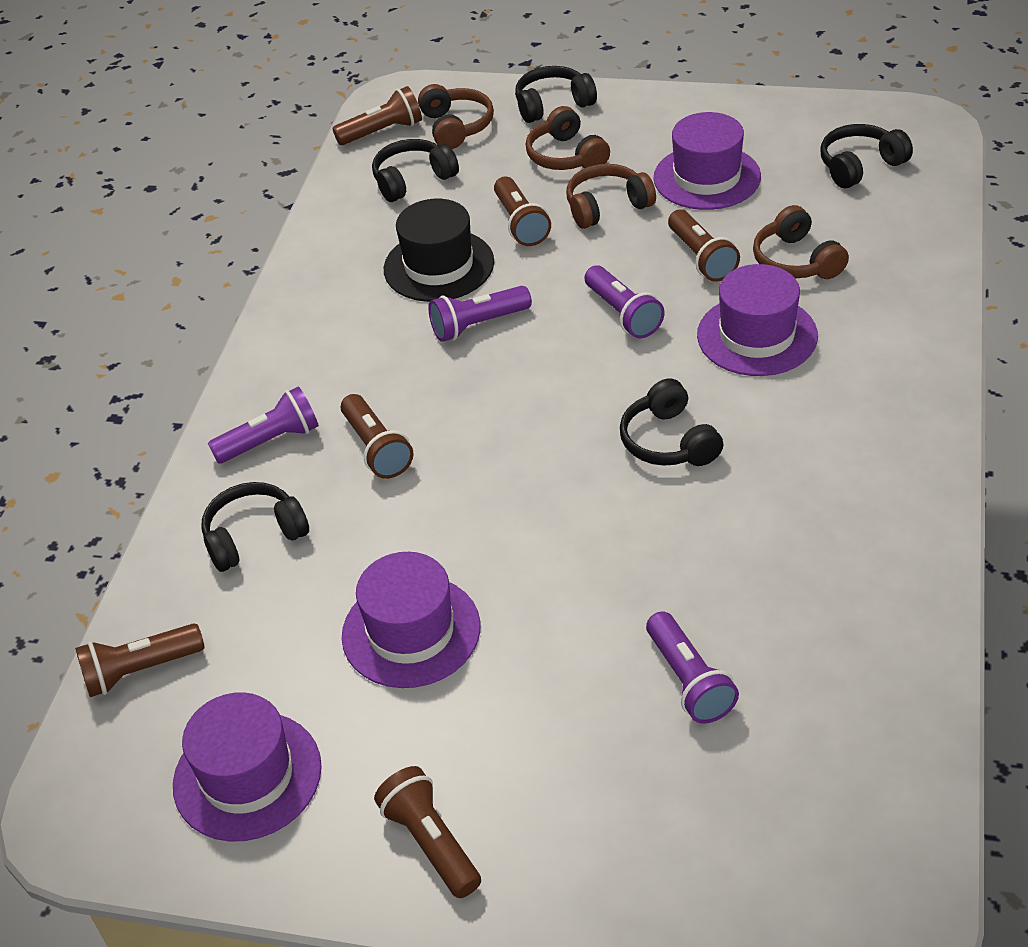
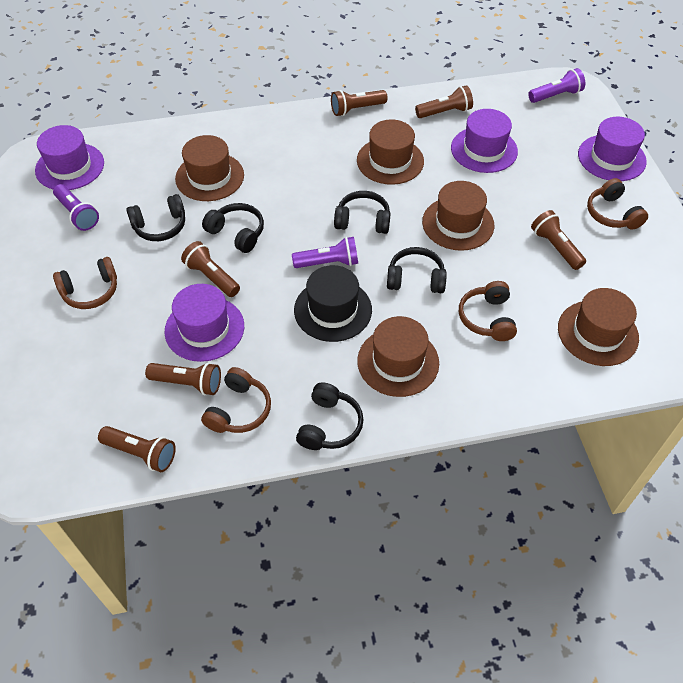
brown hat: 0 -> 5
purple flashlight: 4 -> 3

